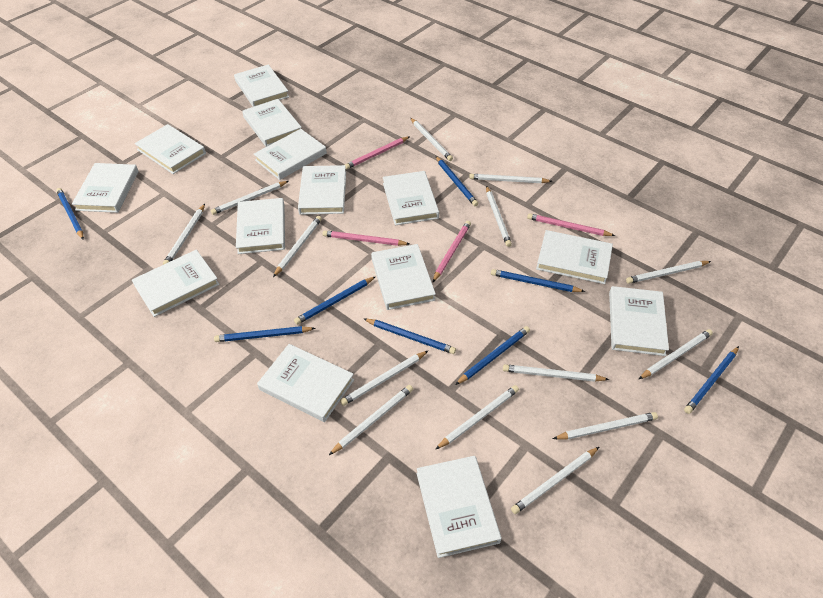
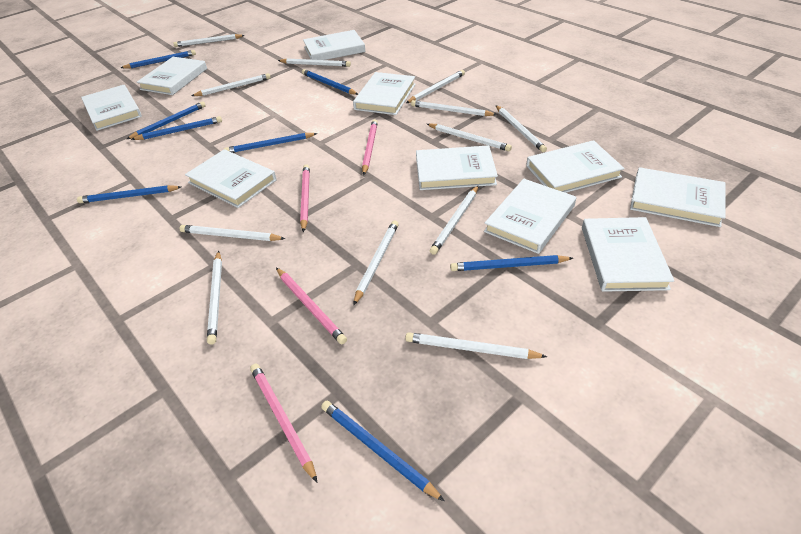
white book: 14 -> 10
white pencil: 14 -> 12

